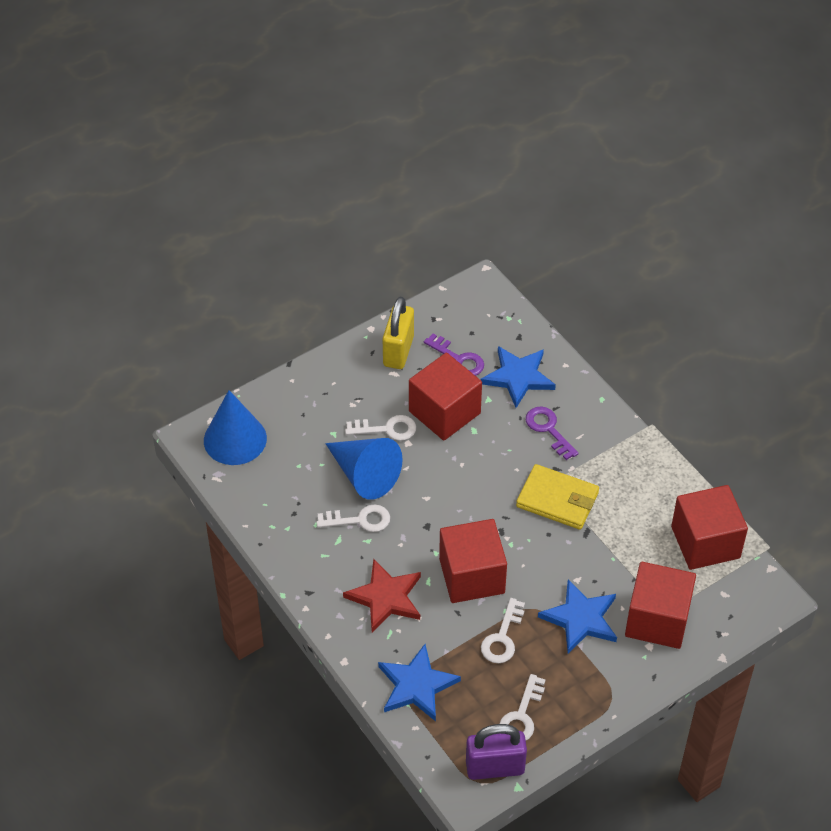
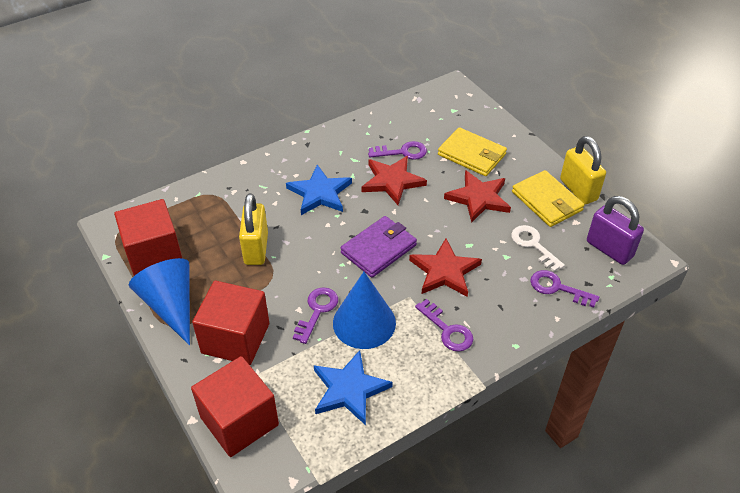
blue star: 3 -> 2
purple key: 2 -> 4
purple wallet: 0 -> 1
red cube: 4 -> 3
red star: 1 -> 3
white key: 4 -> 1
yellow padlock: 1 -> 2
yellow wallet: 1 -> 2

